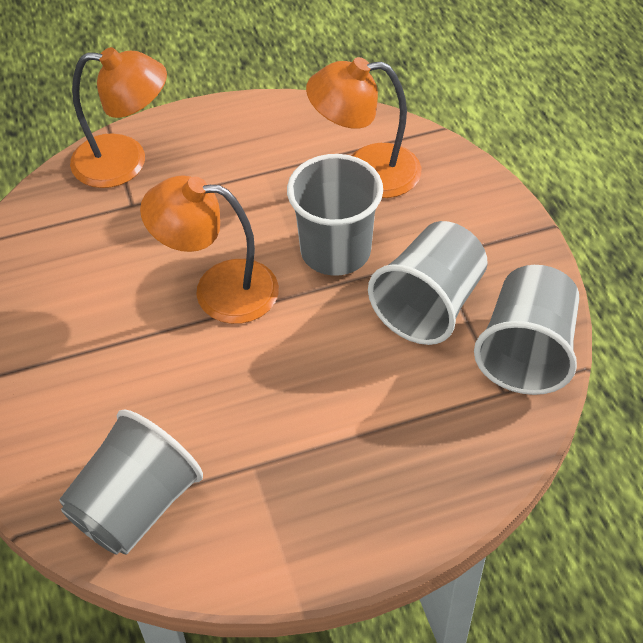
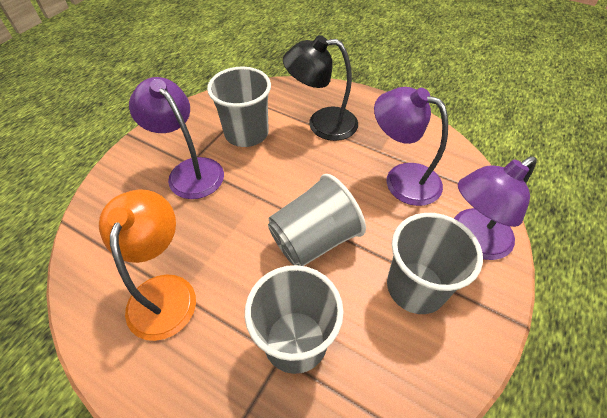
black lamp: 0 -> 1
orange lamp: 3 -> 1
purple lamp: 0 -> 3

